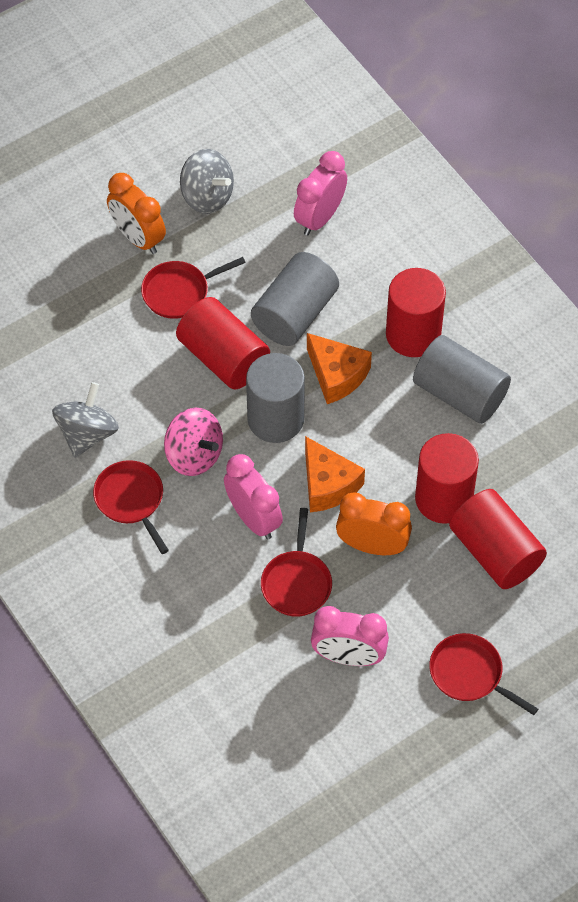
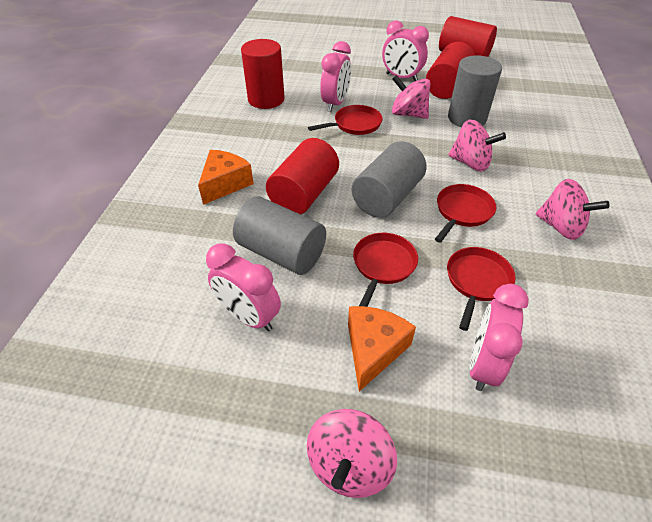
grey spinning top: 2 -> 0
orange clock: 2 -> 0
pink clock: 3 -> 4
pink spinning top: 1 -> 4

